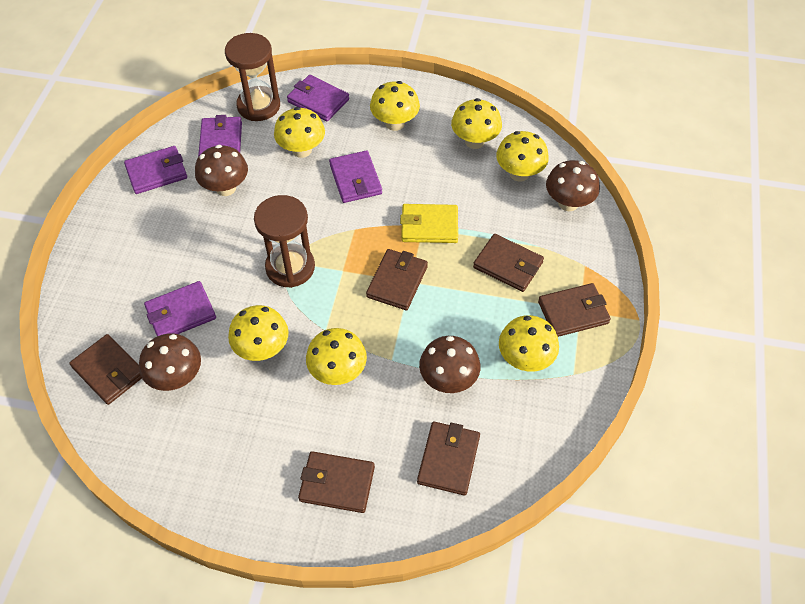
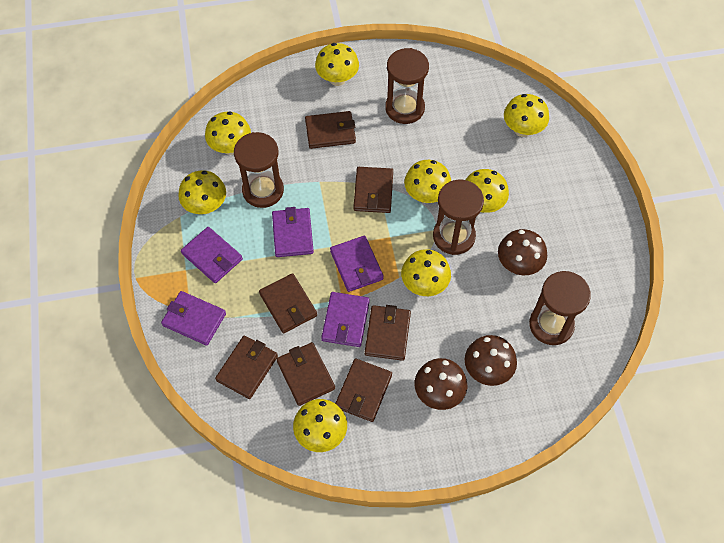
brown hourglass: 2 -> 4
brown mushroom: 4 -> 3
brown wallet: 6 -> 7
yellow mushroom: 7 -> 8
yellow wallet: 1 -> 0

